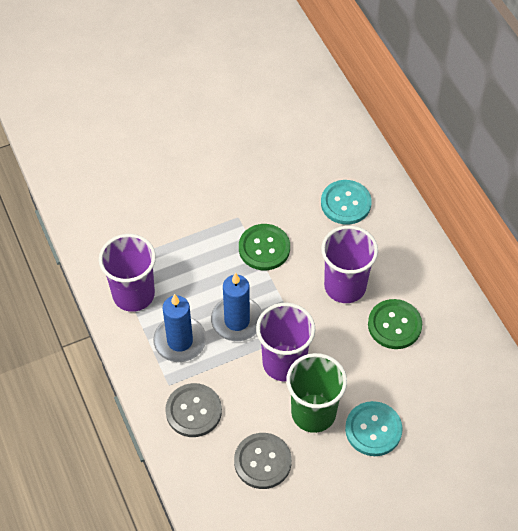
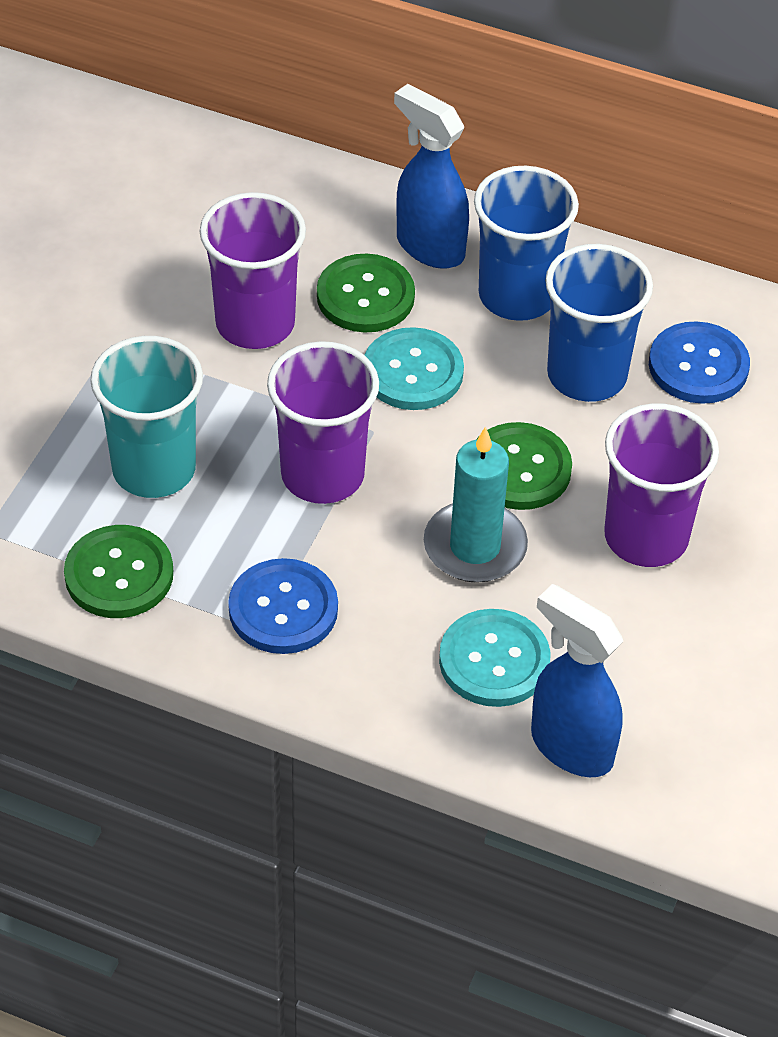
blue button: 0 -> 2
blue candle: 2 -> 0
blue cup: 0 -> 2
blue spray bottle: 0 -> 2
green button: 2 -> 3
green cup: 1 -> 0
grey button: 2 -> 0
turquoise candle: 0 -> 1
turquoise cup: 0 -> 1

